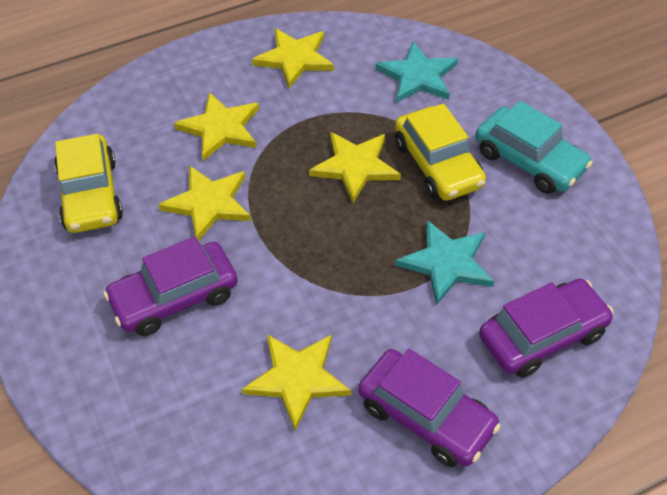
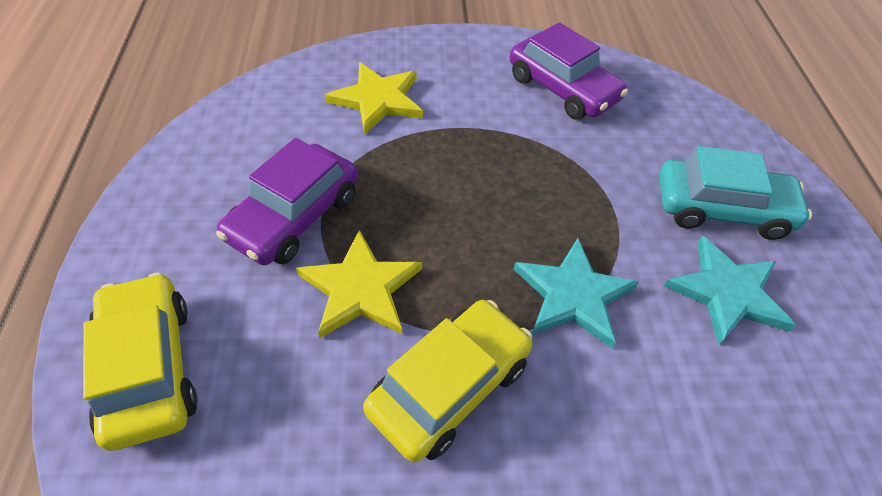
purple car: 3 -> 2
yellow star: 5 -> 2

